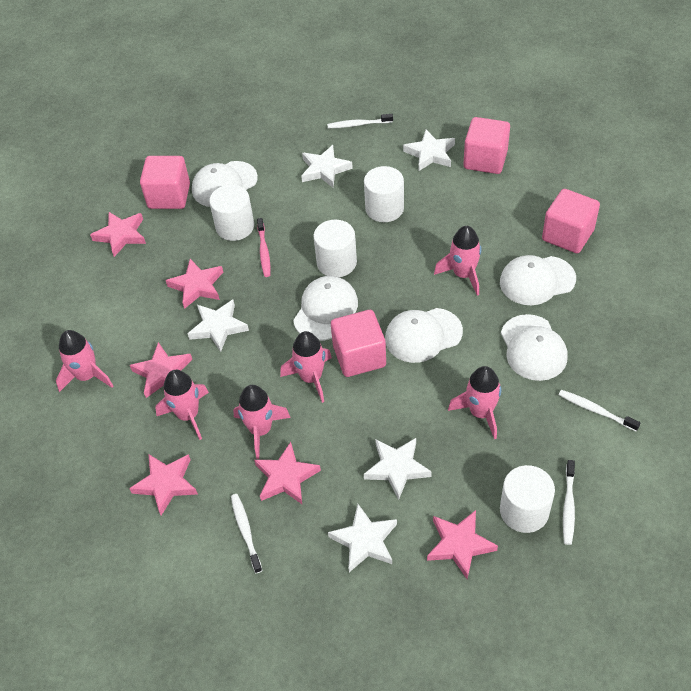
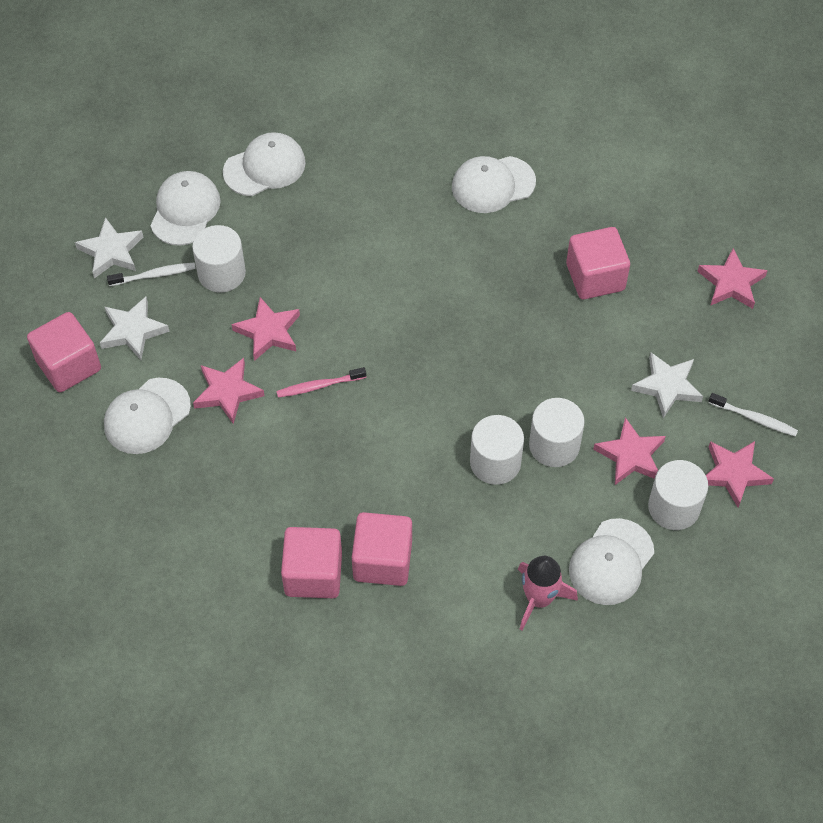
pink rocket: 6 -> 1
pink star: 6 -> 5
white star: 5 -> 3
white toothbrush: 4 -> 2

